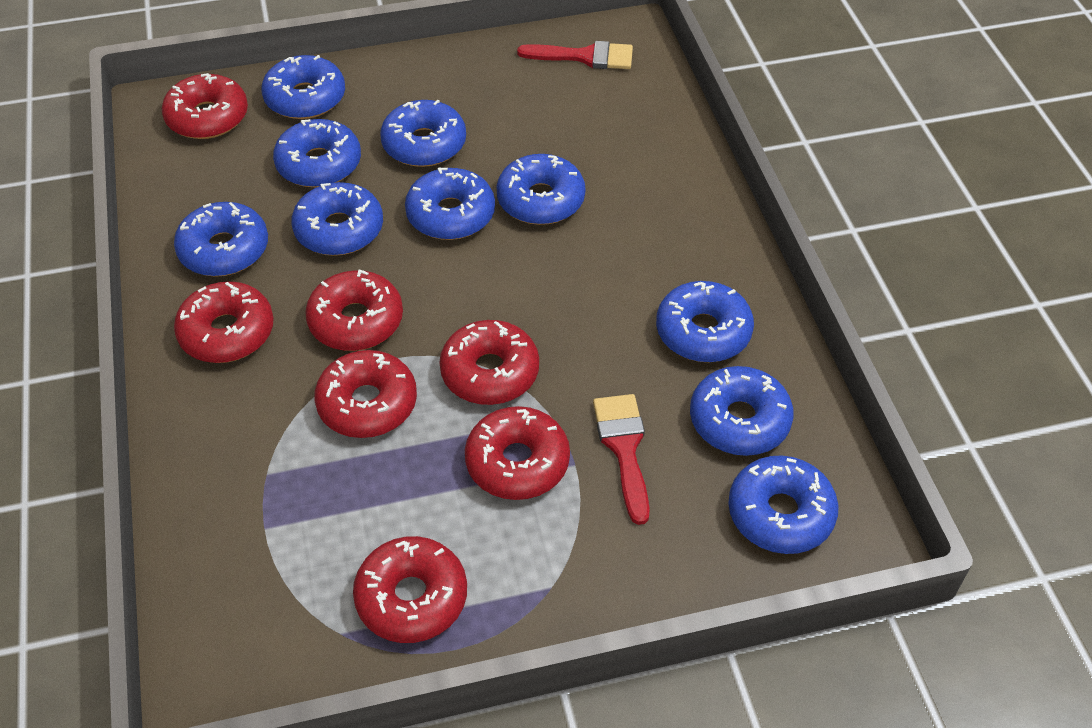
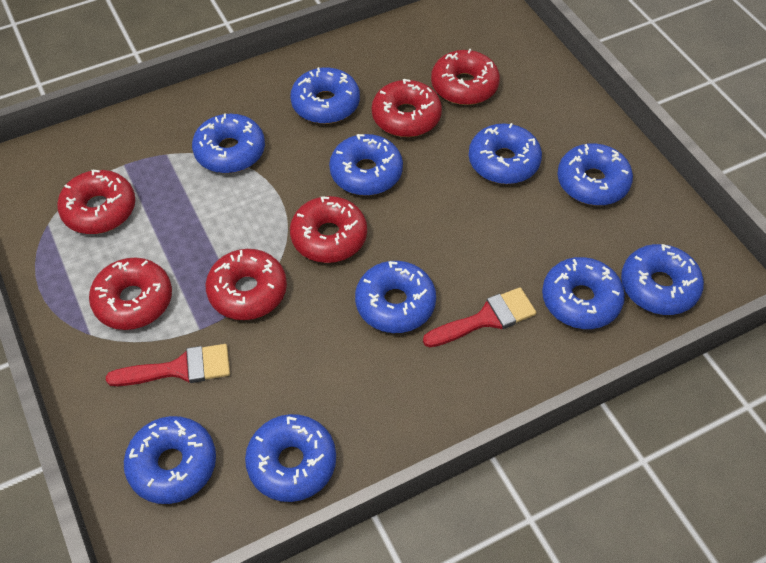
red donut: 7 -> 6

